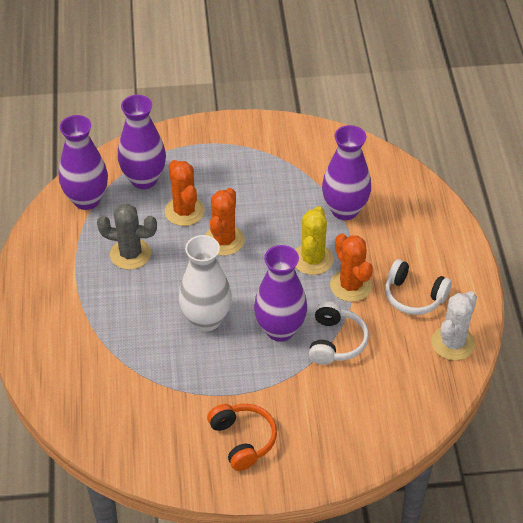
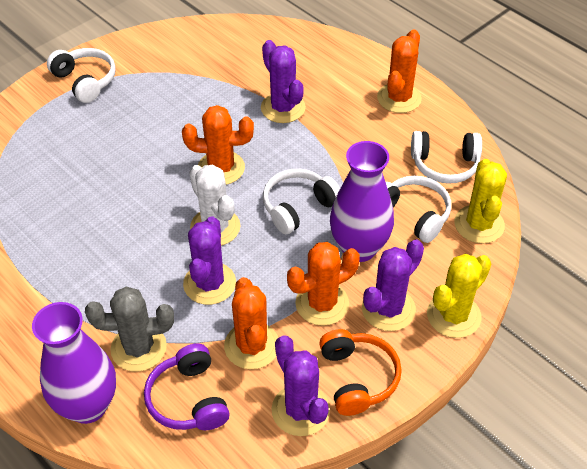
orange cactus: 3 -> 4
purple cactus: 0 -> 4
purple headphones: 0 -> 1
purple vase: 4 -> 2
white headphones: 2 -> 4
white vase: 1 -> 0
yellow cactus: 1 -> 2

